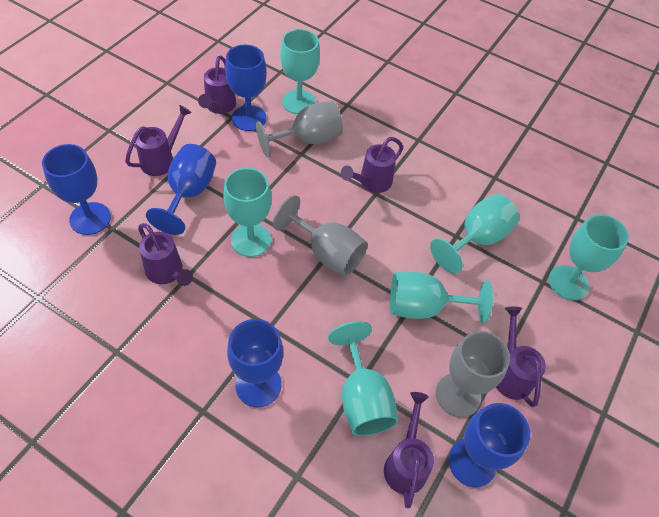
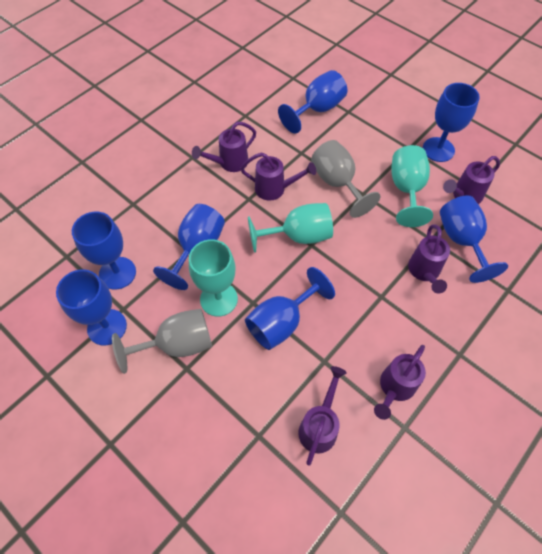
blue goblet: 5 -> 7
grey goblet: 3 -> 2
turquoise goblet: 6 -> 3

